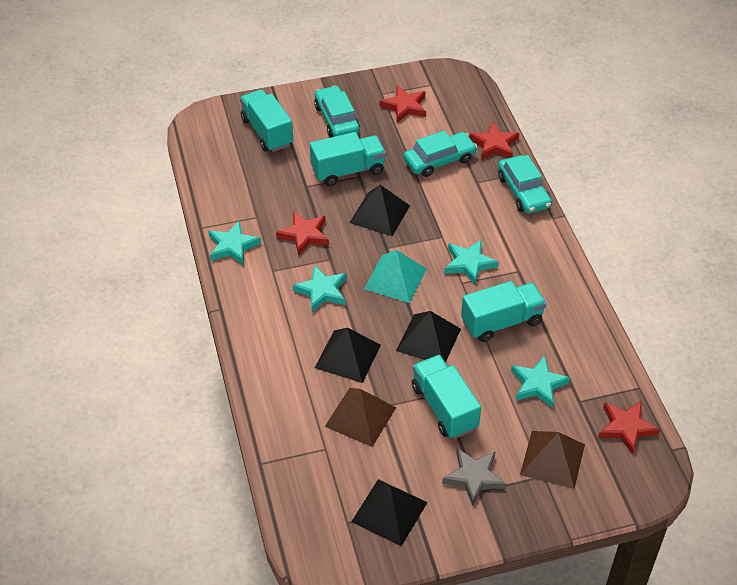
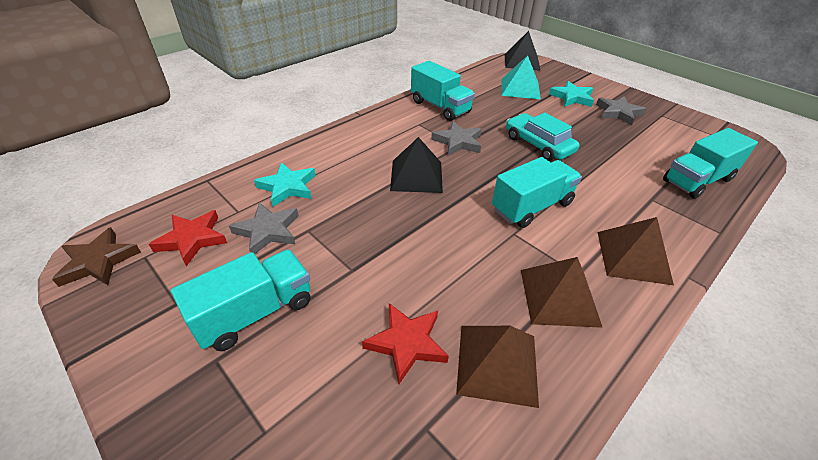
black pyramid: 4 -> 2
brown pyramid: 2 -> 3
brown star: 0 -> 1
grey star: 1 -> 3
red star: 4 -> 2
turquoise car: 3 -> 1
turquoise star: 4 -> 2

